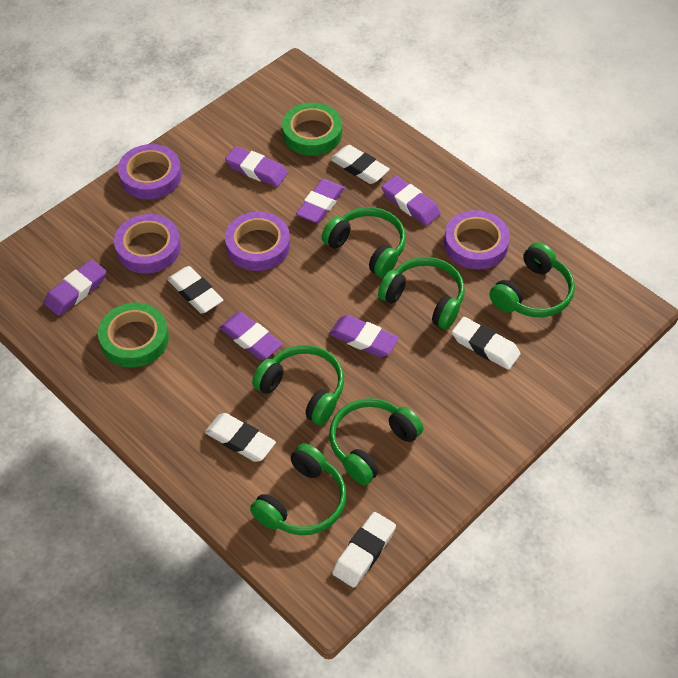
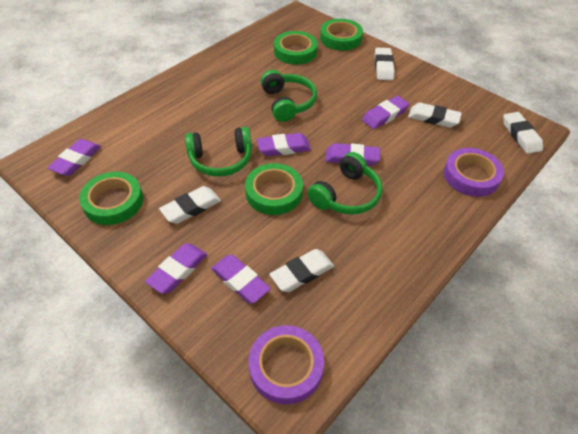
green headphones: 6 -> 3
green tape: 2 -> 4
purple tape: 4 -> 2

